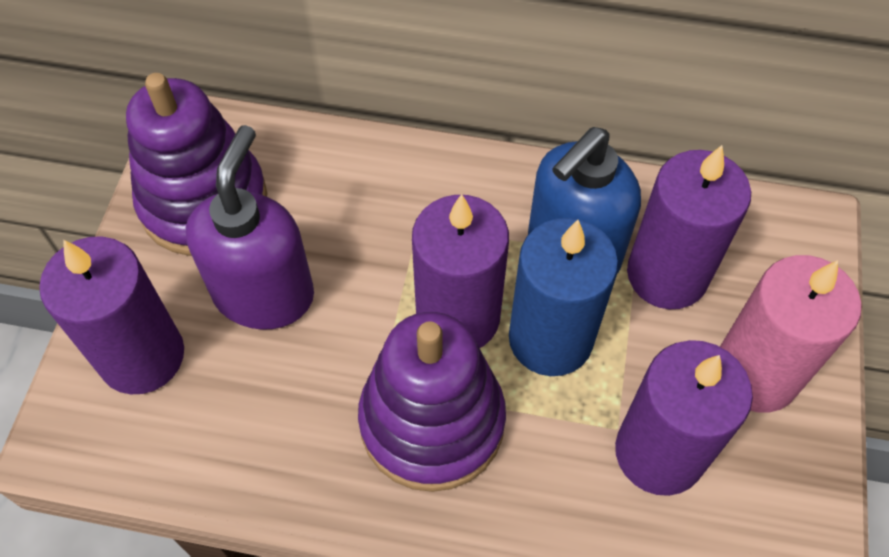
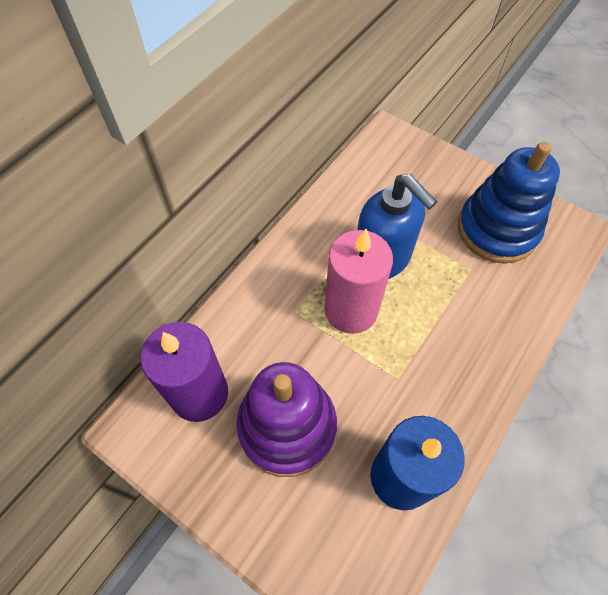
blue stacking toy: 0 -> 1
purple candle: 4 -> 1
purple soap dispenser: 1 -> 0
purple stacking toy: 2 -> 1

